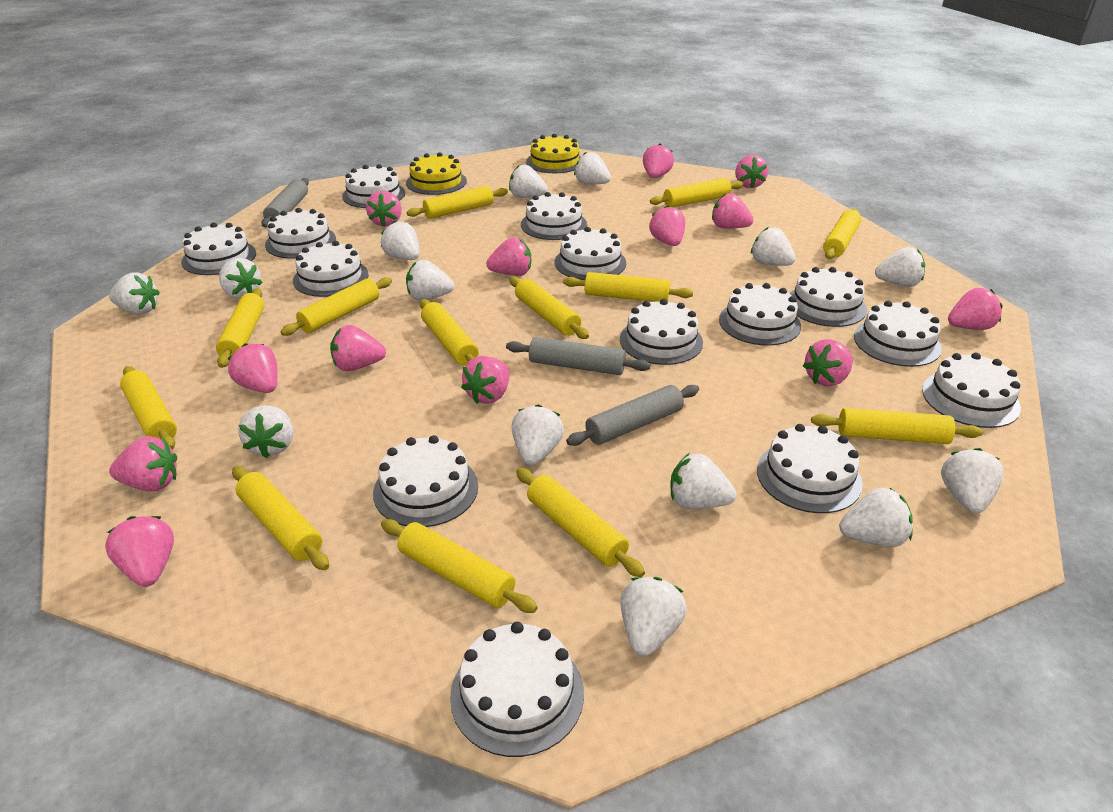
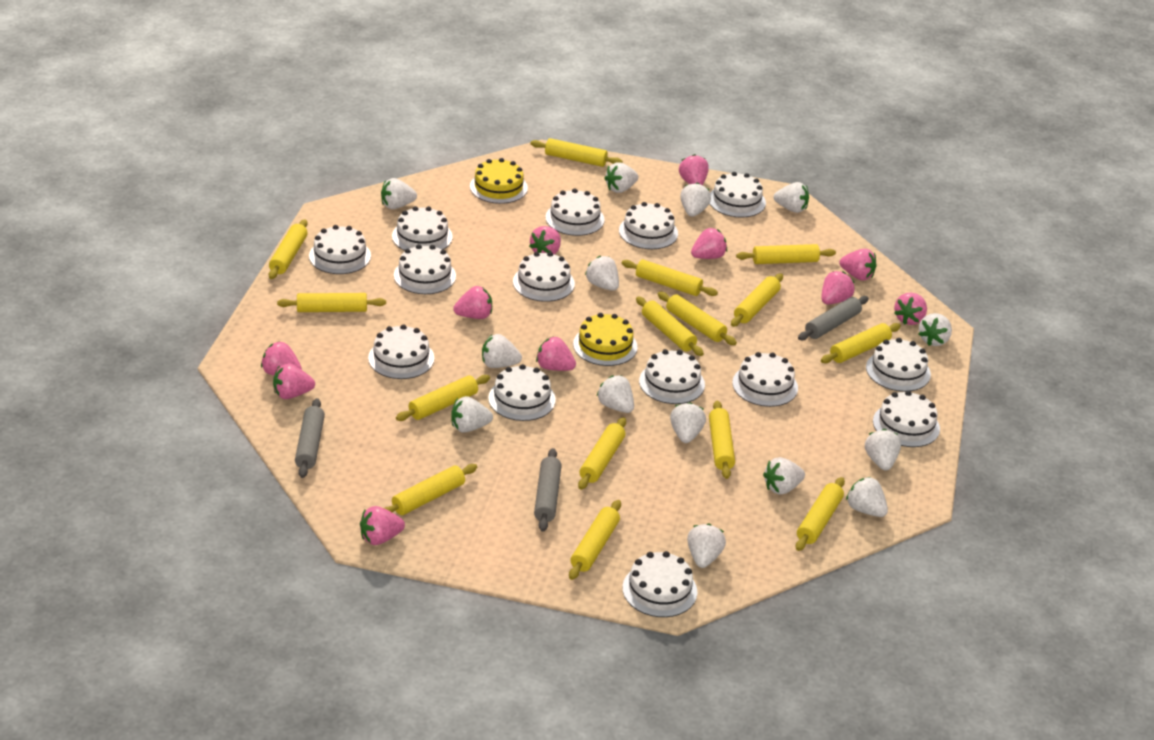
pink strawberry: 13 -> 11
yellow rolling pin: 13 -> 15

